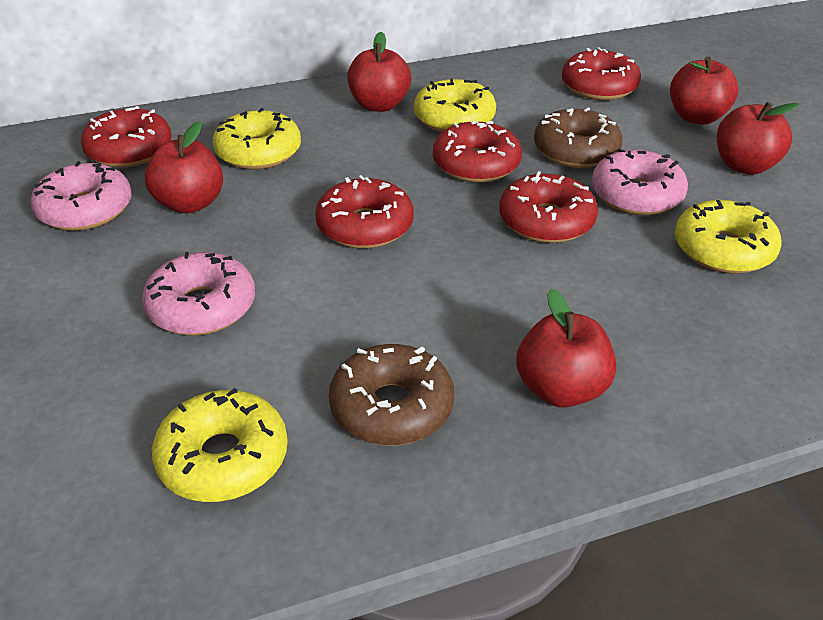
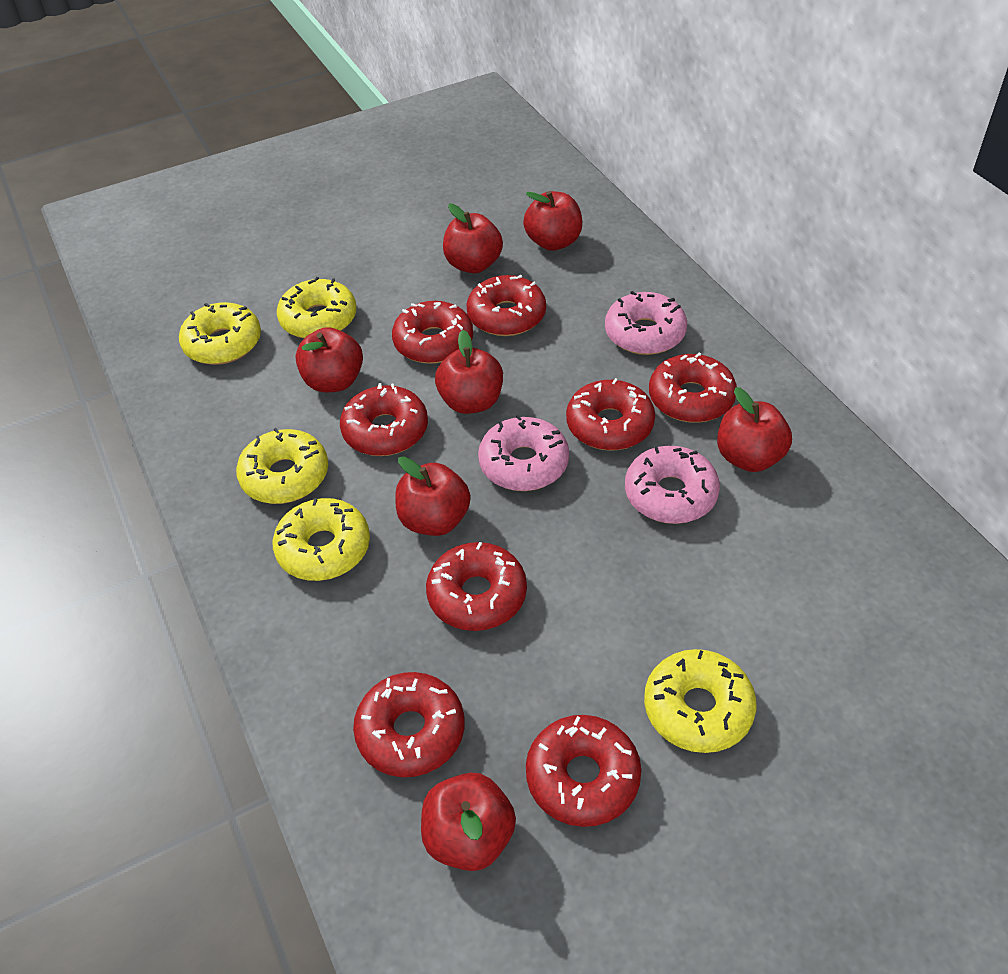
brown donut: 2 -> 0
red apple: 5 -> 7
red donut: 5 -> 8
yellow donut: 4 -> 5

